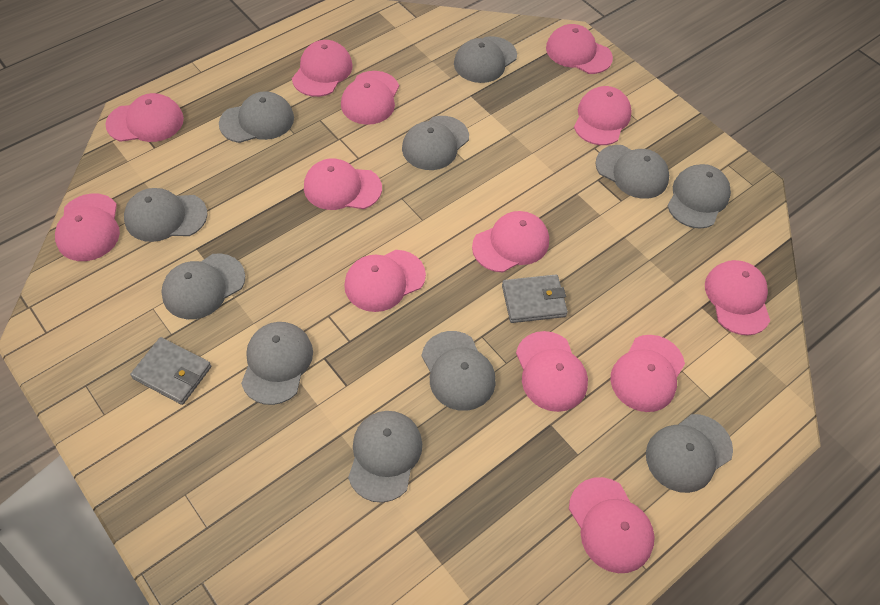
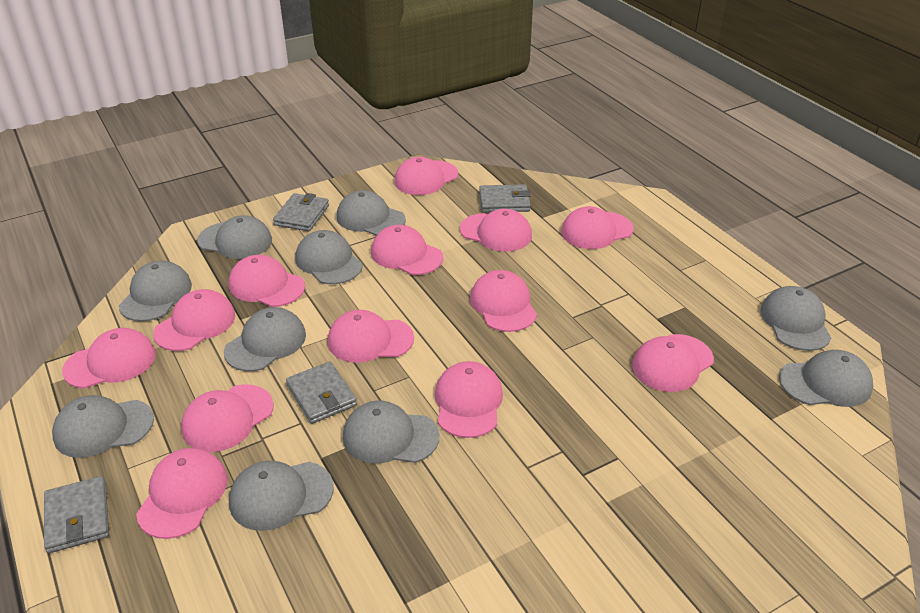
grey cap: 11 -> 10
grey wallet: 2 -> 4

